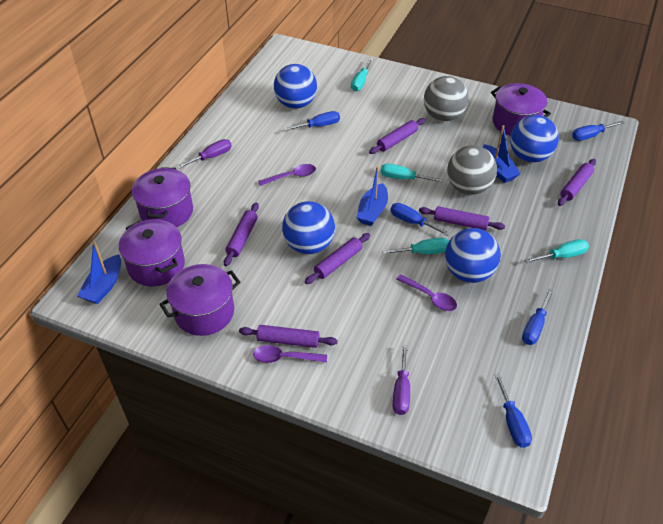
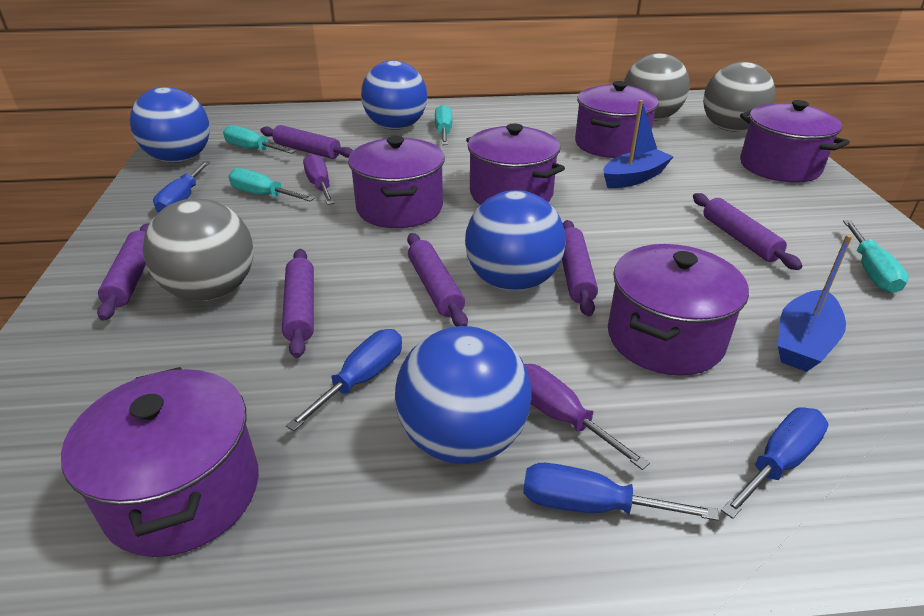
blue boat: 3 -> 2
blue screwdriver: 5 -> 4
grey ball: 2 -> 3
purple pot: 4 -> 6
purple spoon: 3 -> 0

